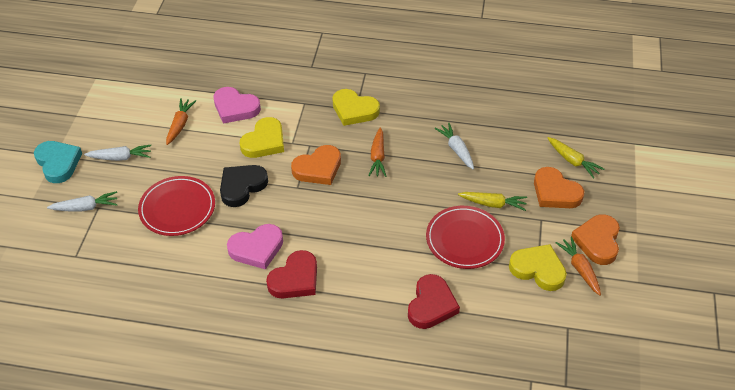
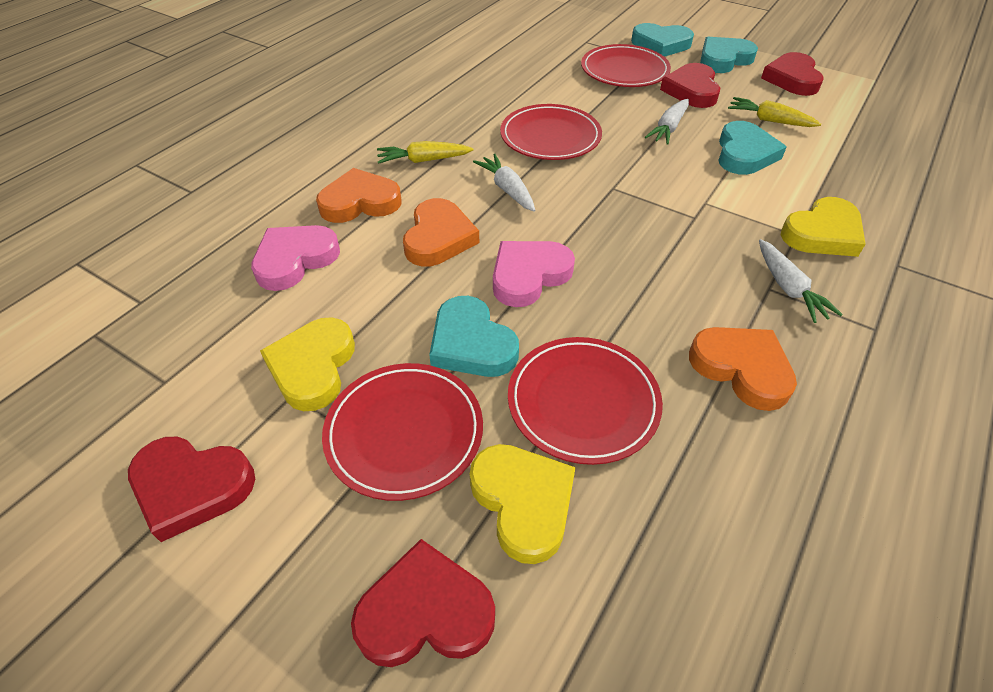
black heart: 1 -> 0
orange carrot: 3 -> 0
red heart: 2 -> 4
red plate: 2 -> 4
turquoise heart: 1 -> 4

